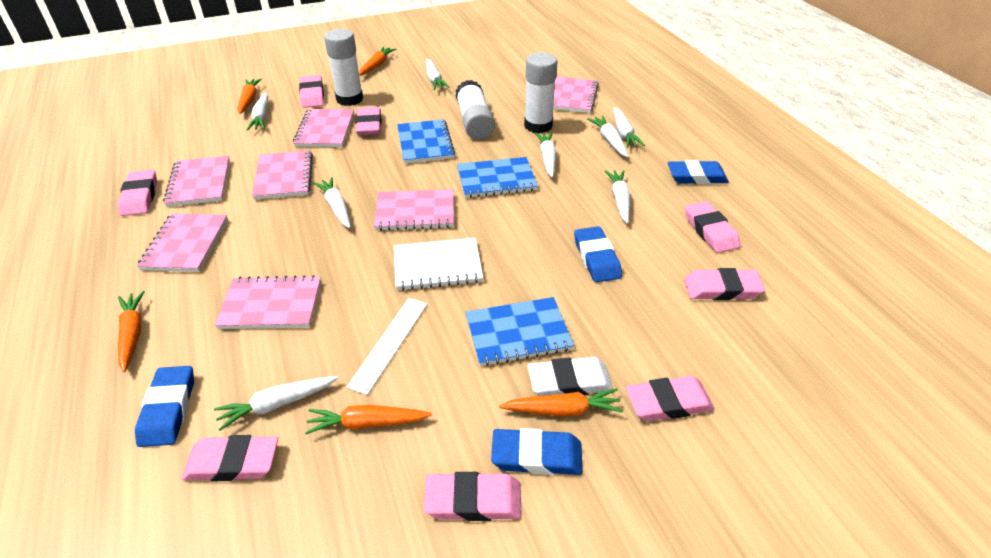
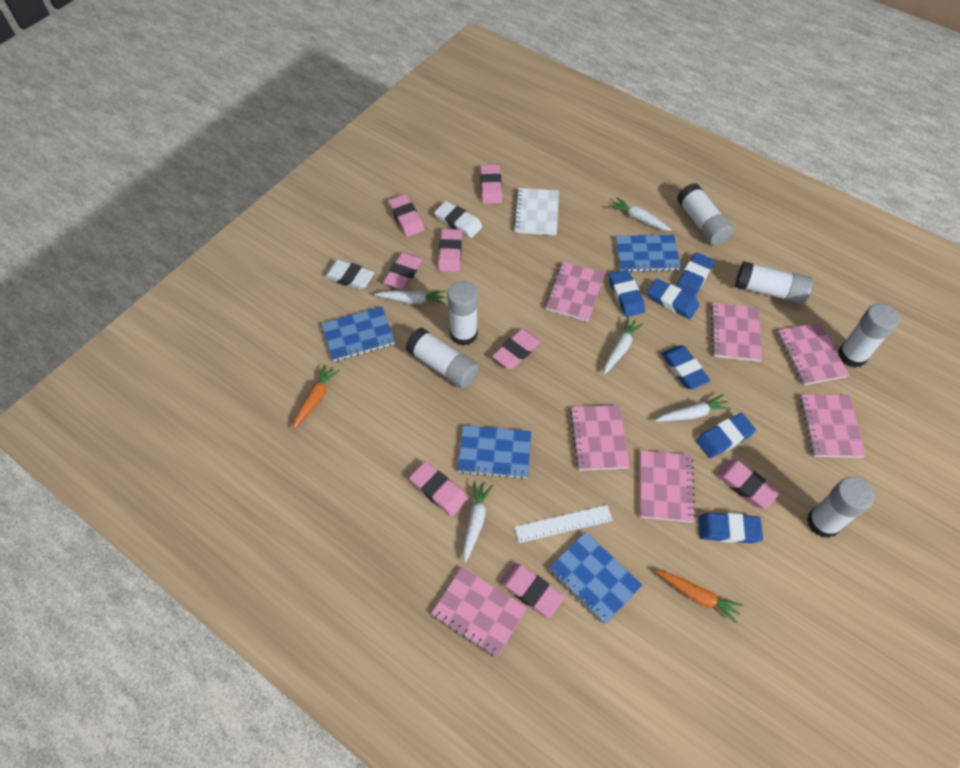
blue eraser: 4 -> 6
blue notebook: 3 -> 4
orange carrot: 5 -> 2
white carrot: 8 -> 5
white eraser: 1 -> 2
white glue stick: 3 -> 6

